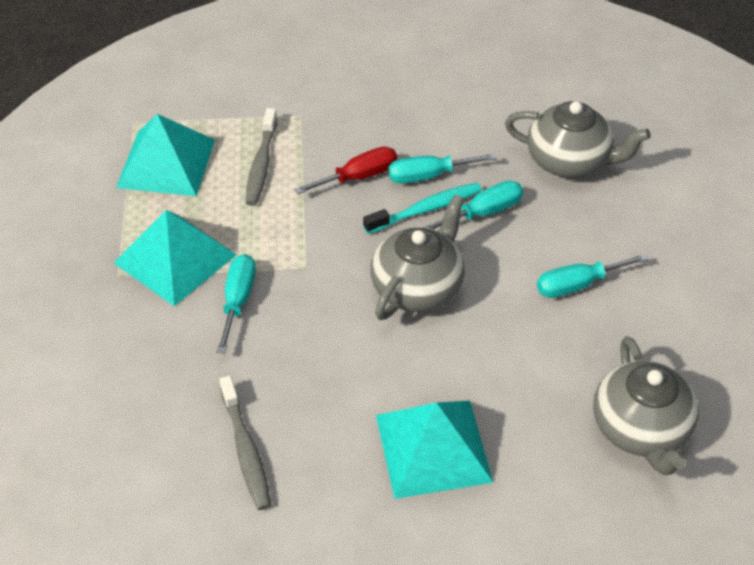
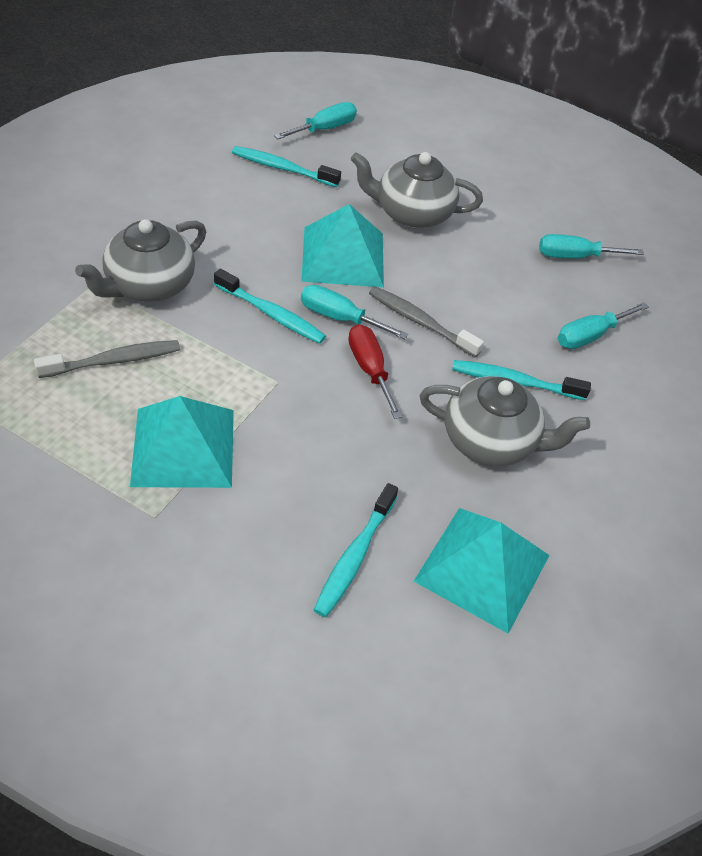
turquoise toothbrush: 1 -> 4

